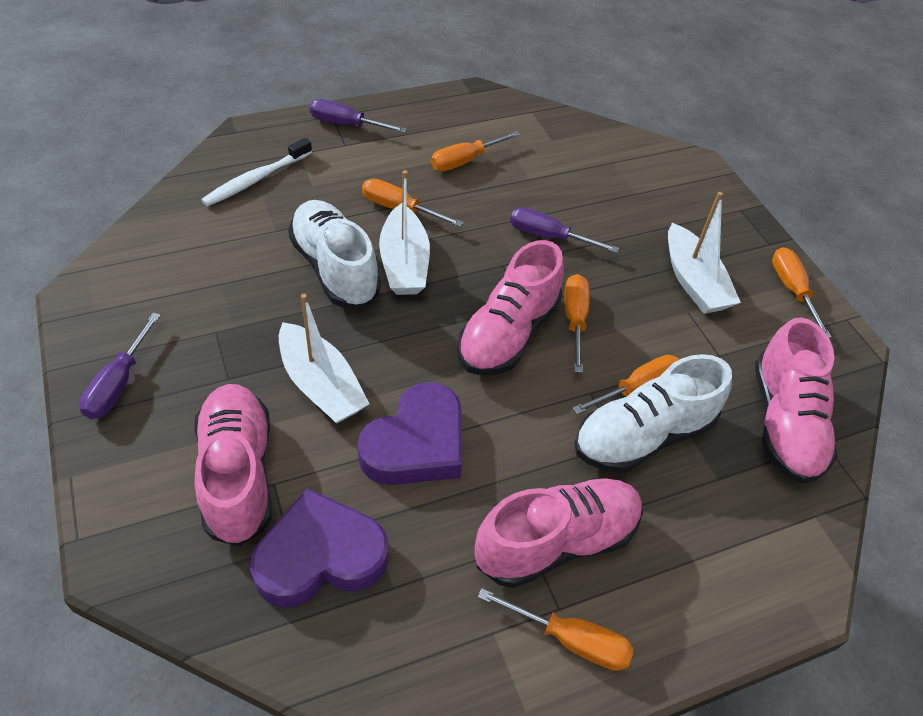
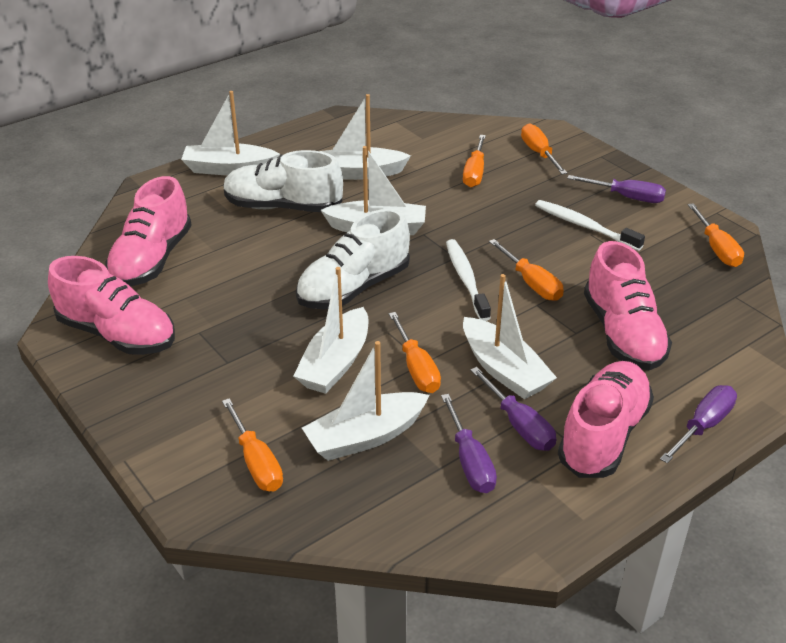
purple heart: 2 -> 0
purple screwdriver: 3 -> 4
white boat: 3 -> 6
white toothbrush: 1 -> 2

